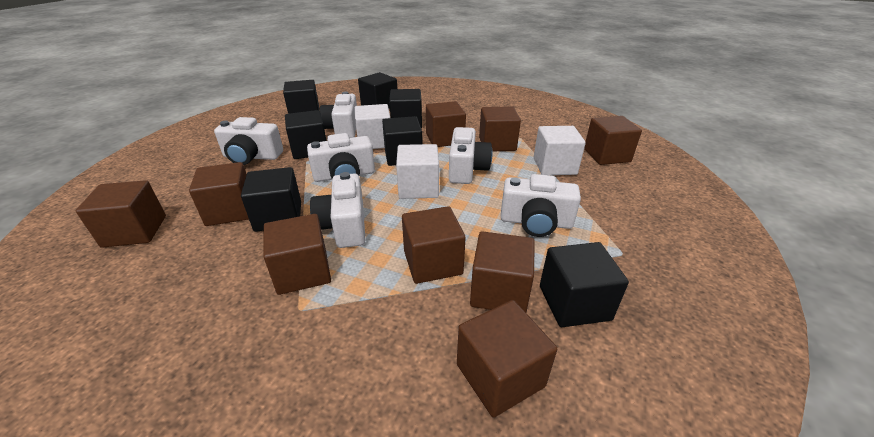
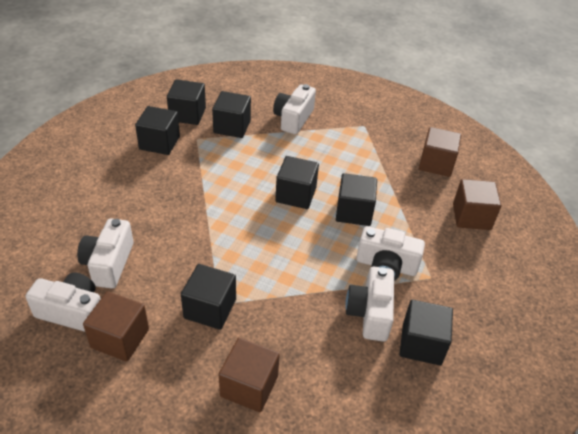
brown cube: 9 -> 4
white camera: 6 -> 5
white cube: 3 -> 0

